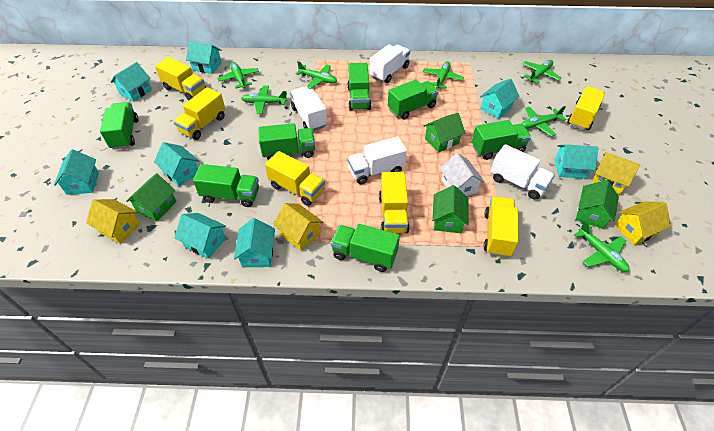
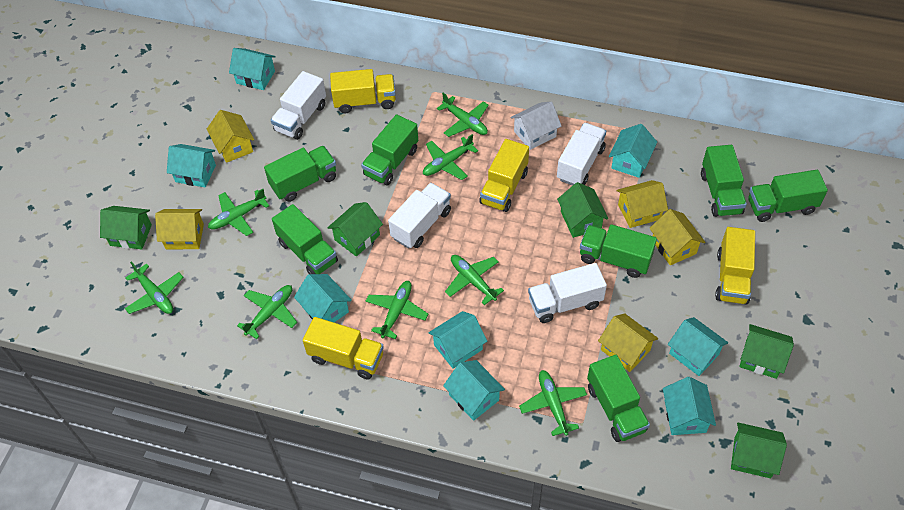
green house: 4 -> 5
green plane: 7 -> 8
yellow house: 4 -> 5
yellow truck: 6 -> 4

